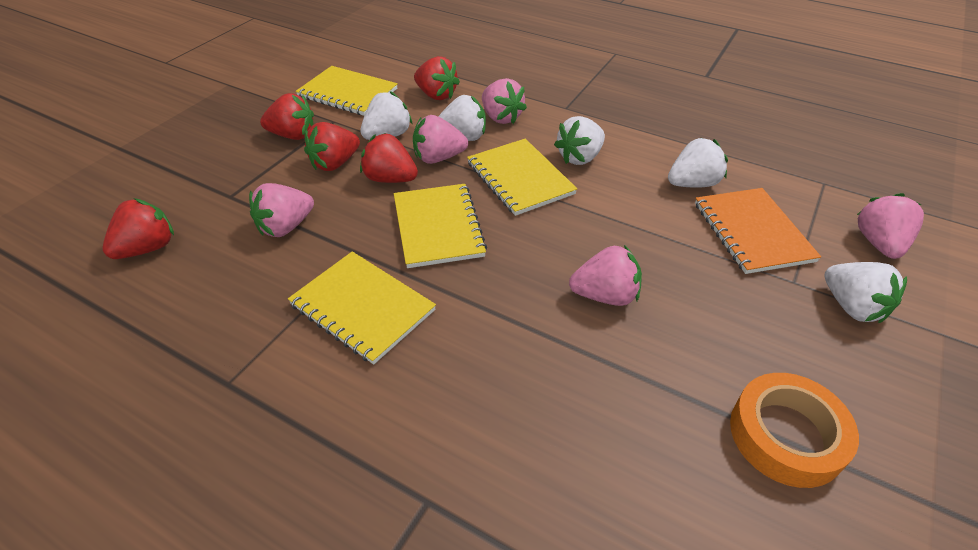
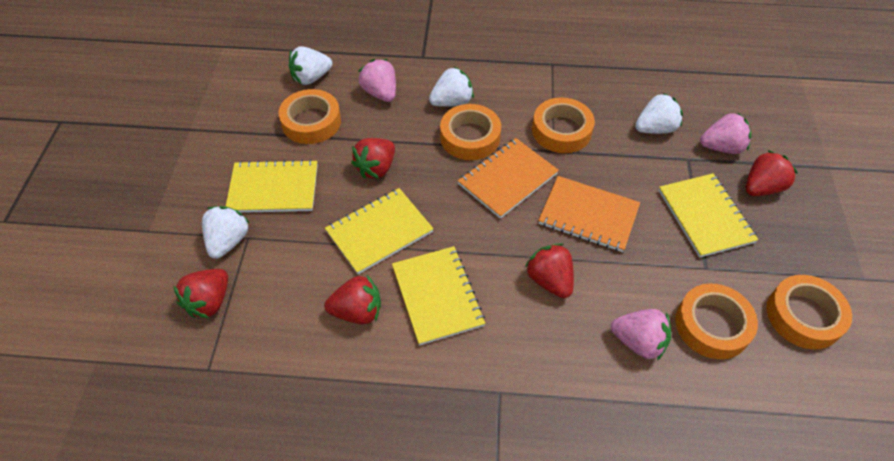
orange notebook: 1 -> 2
orange tape: 1 -> 5
pink strawberry: 5 -> 3
white strawberry: 5 -> 4

